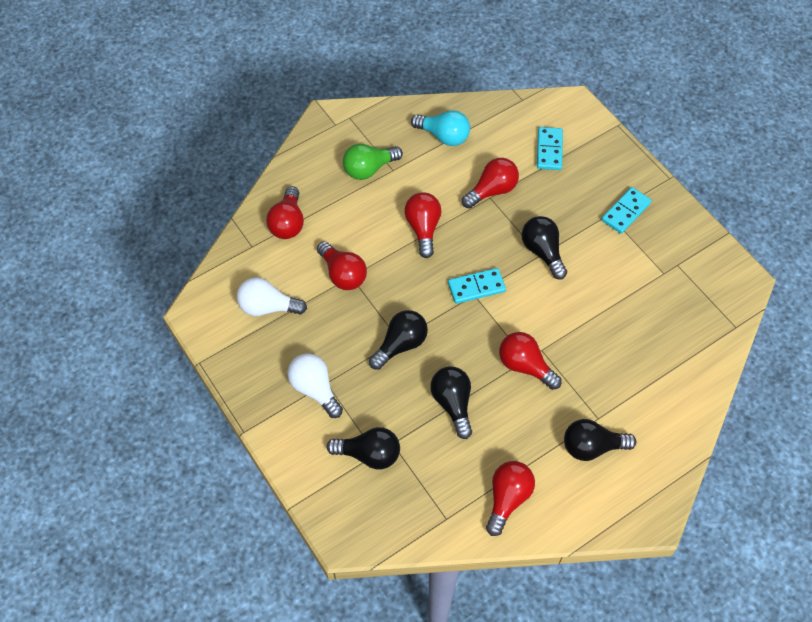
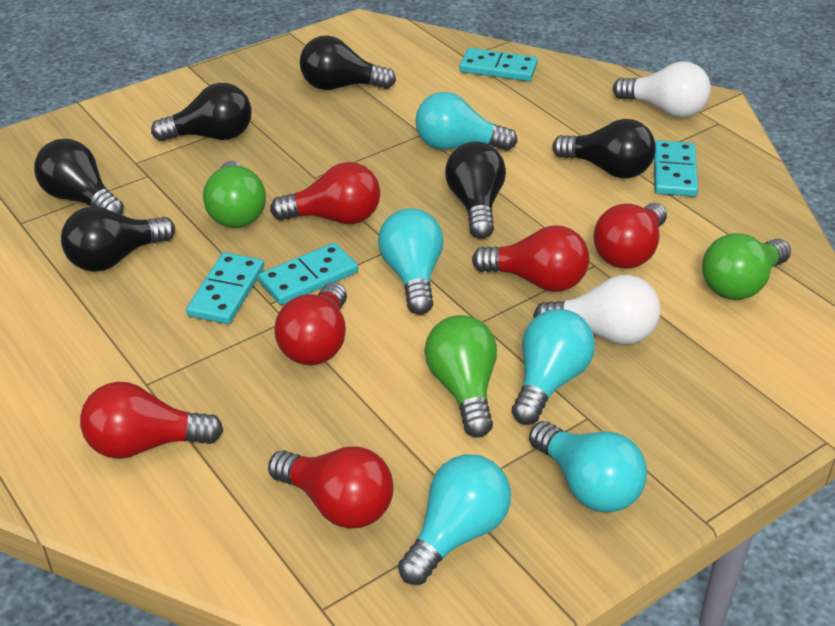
black light bulb: 5 -> 6
green light bulb: 1 -> 3
turquoise domino: 3 -> 4
turquoise light bulb: 1 -> 5

